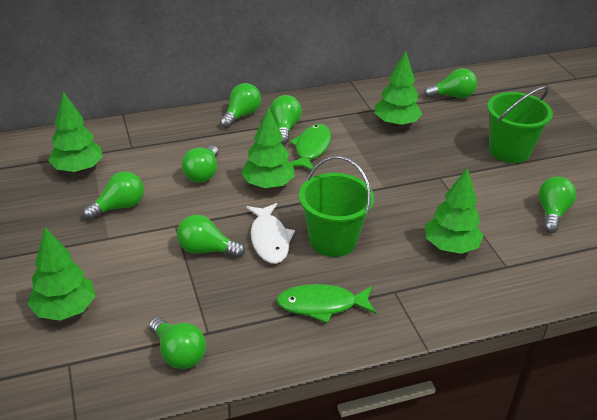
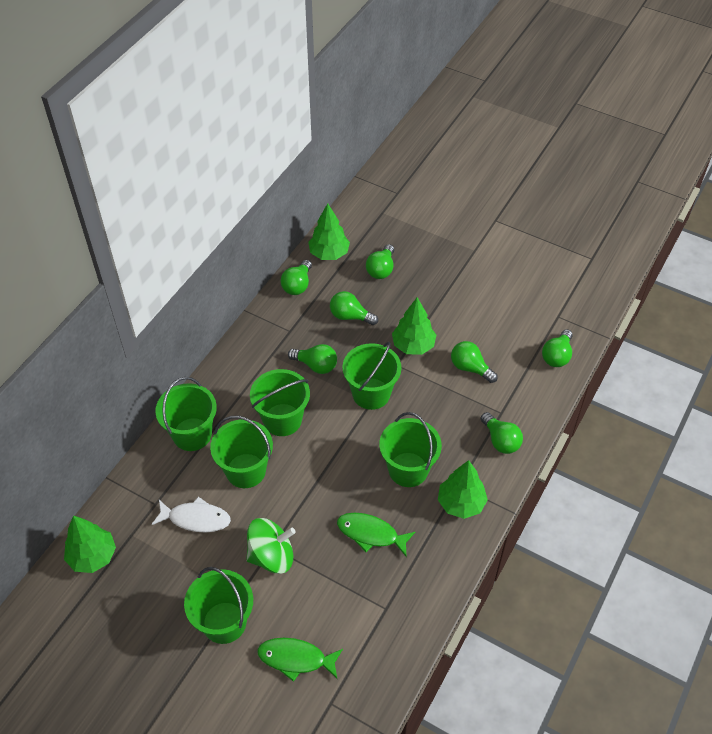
green bucket: 2 -> 6
green light bulb: 8 -> 7
green spinning top: 0 -> 1
green tree: 5 -> 4

